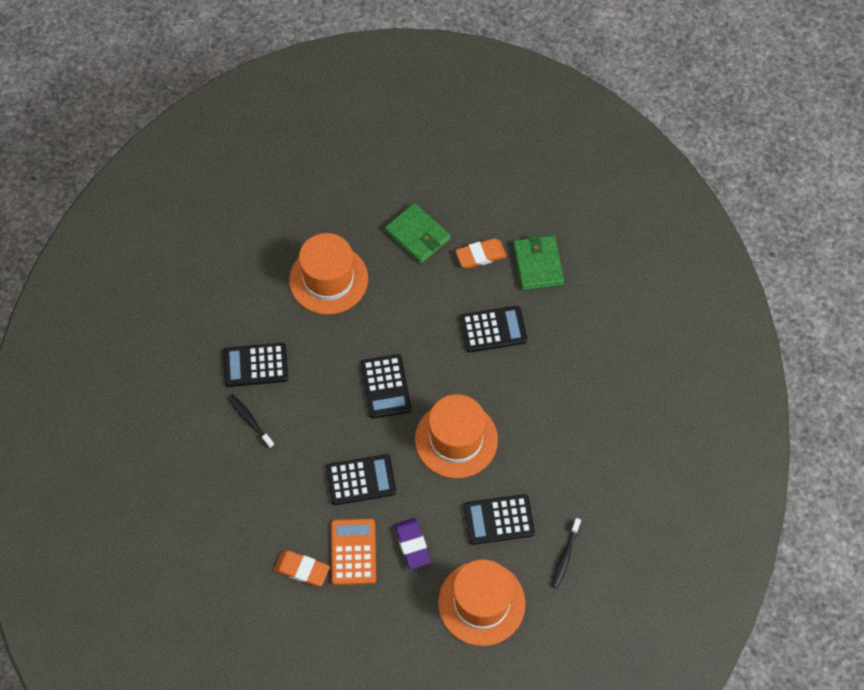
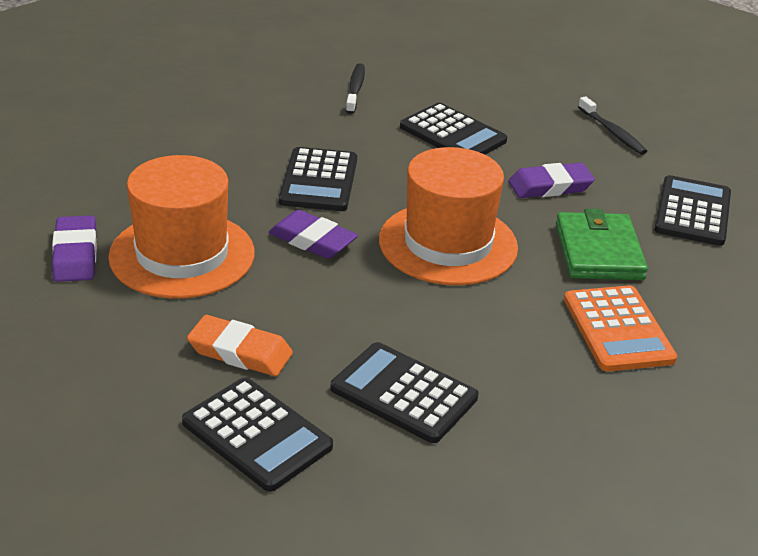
green wallet: 2 -> 1
orange eraser: 2 -> 1
orange hat: 3 -> 2
purple eraser: 1 -> 3

